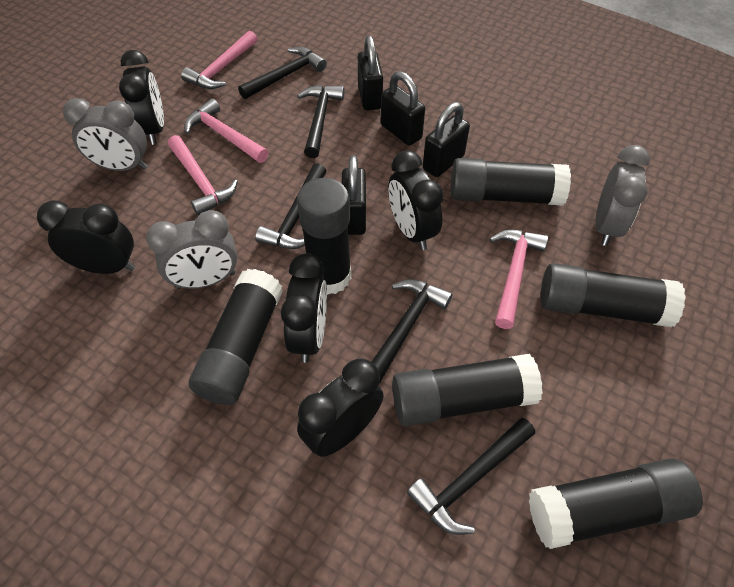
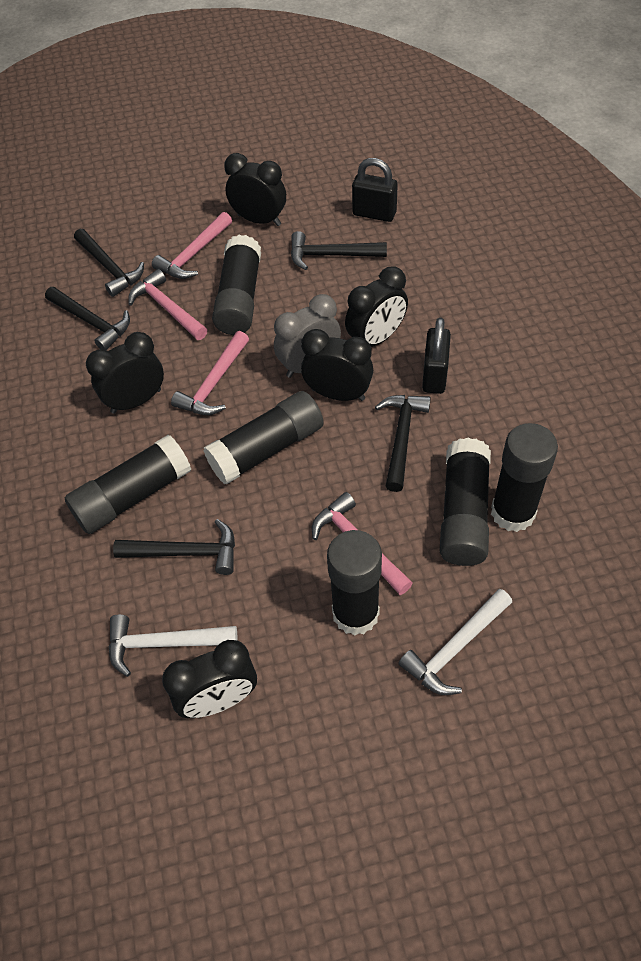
black padlock: 4 -> 2
grey clock: 3 -> 1
white hammer: 0 -> 2

